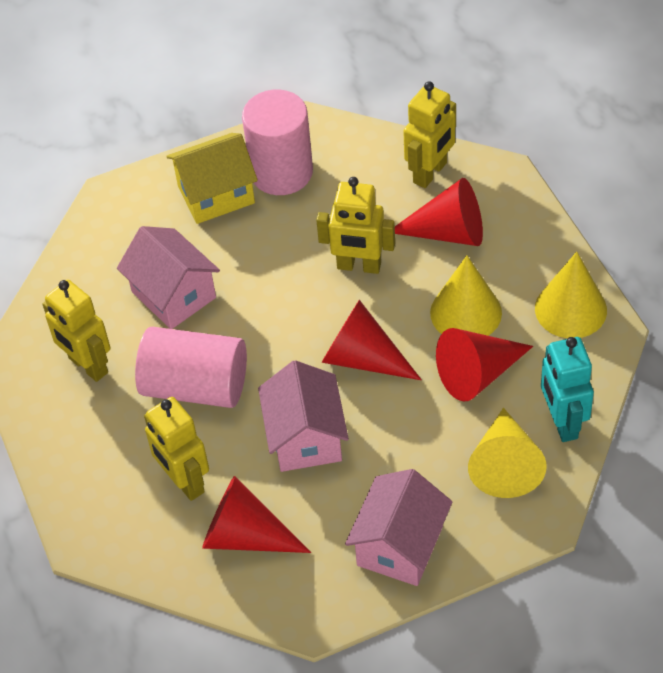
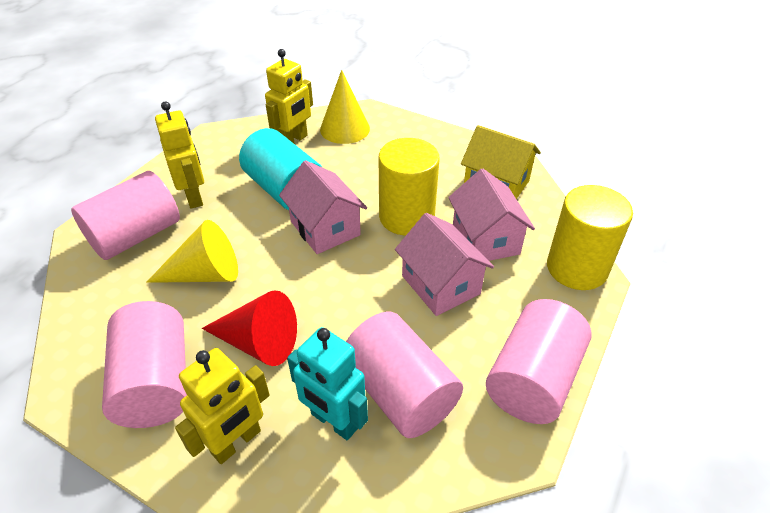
pink cylinder: 2 -> 4
red cone: 4 -> 1
turquoise cylinder: 0 -> 1
yellow cone: 3 -> 2
yellow cylinder: 0 -> 2
yellow robot: 4 -> 3

